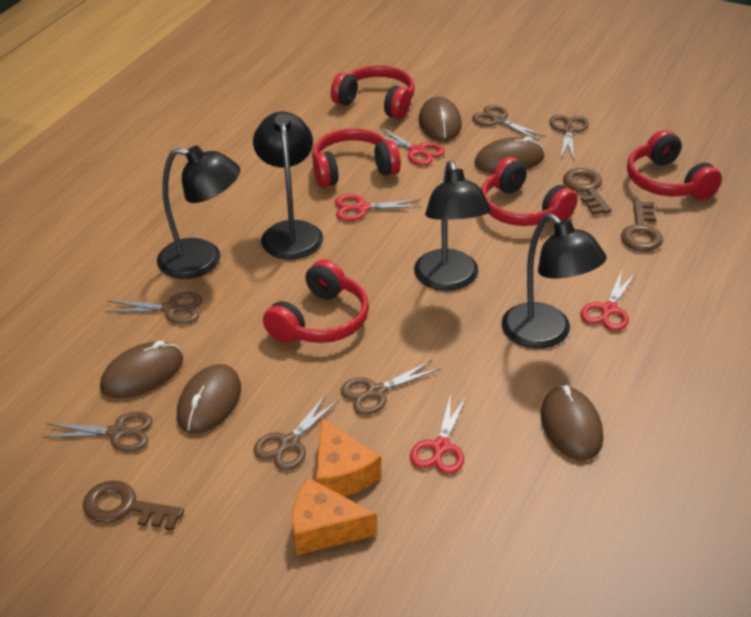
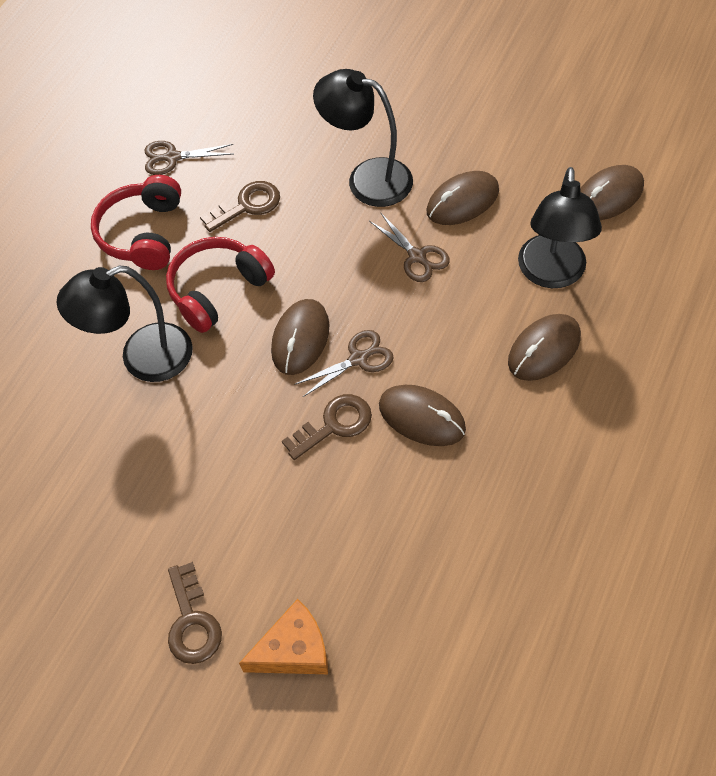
black lamp: 4 -> 3
brown scissors: 6 -> 3
orange cheese: 2 -> 1
red headphones: 5 -> 2
red scissors: 4 -> 0

